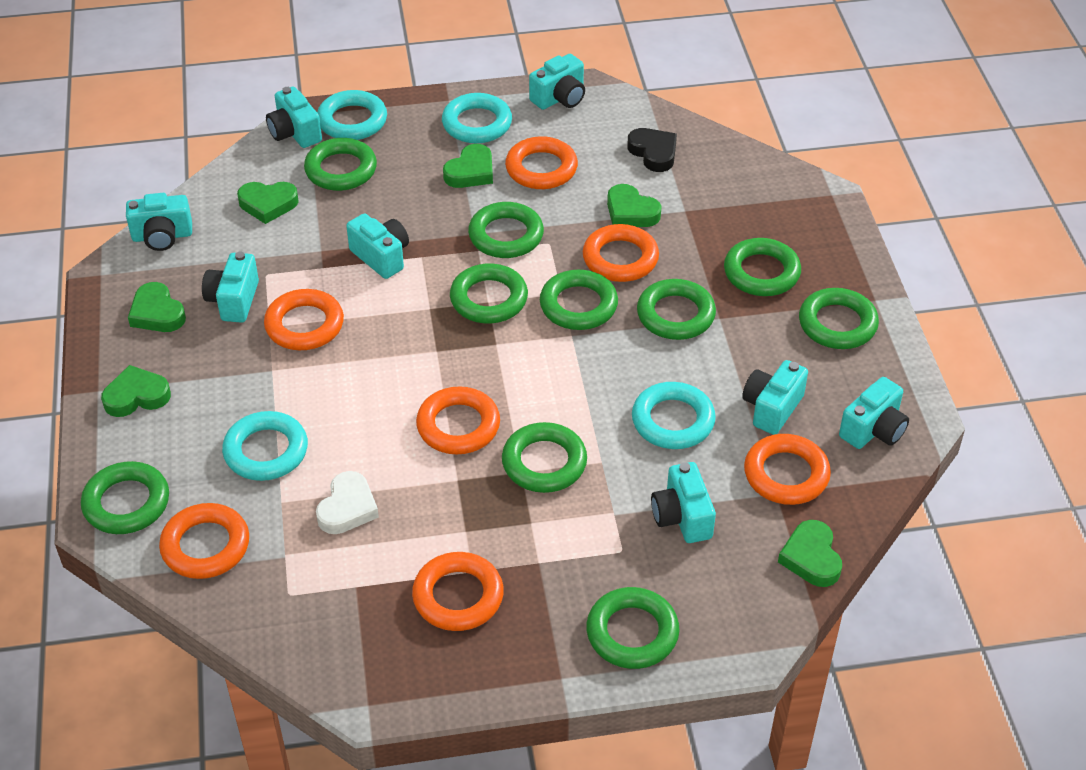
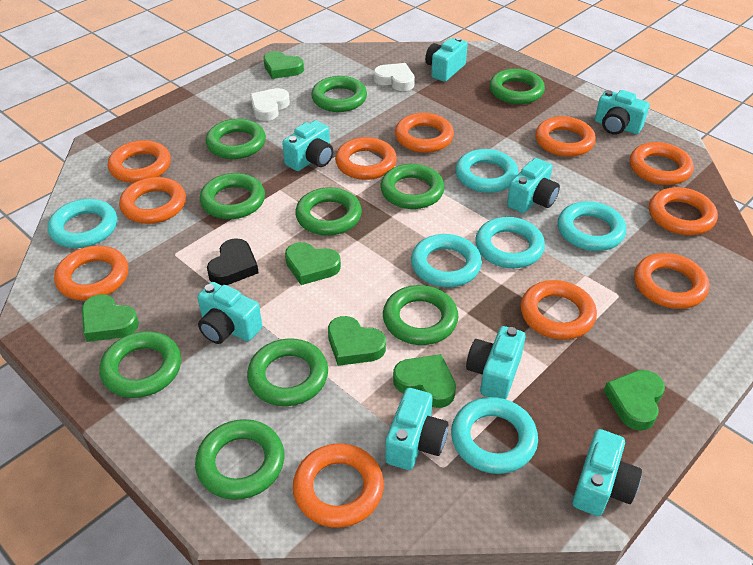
orange ring: 7 -> 11
turquoise ring: 4 -> 6
white heart: 1 -> 2

